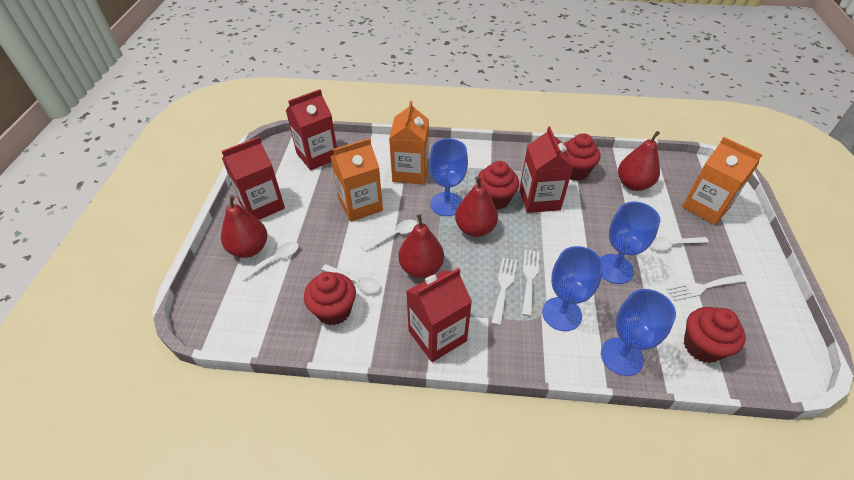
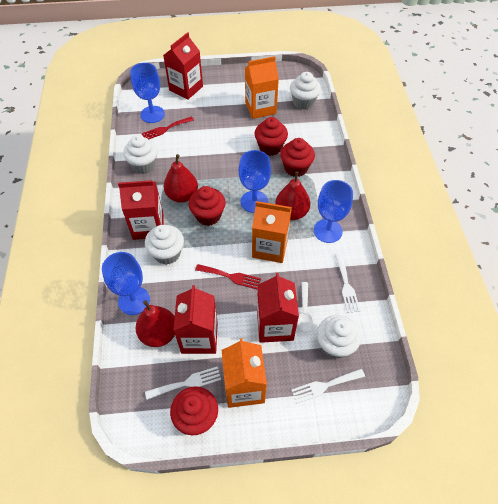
red fork: 0 -> 2
red pear: 4 -> 3
white cupcake: 0 -> 4
white spoon: 4 -> 1

